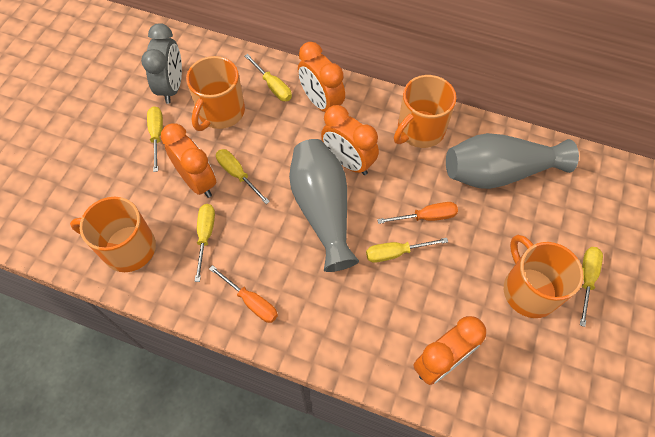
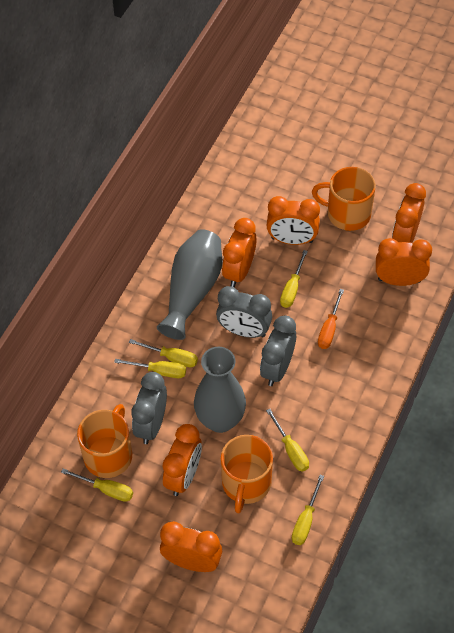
grey clock: 1 -> 3
orange clock: 4 -> 6
orange mug: 4 -> 3
orange screwdriver: 2 -> 1

